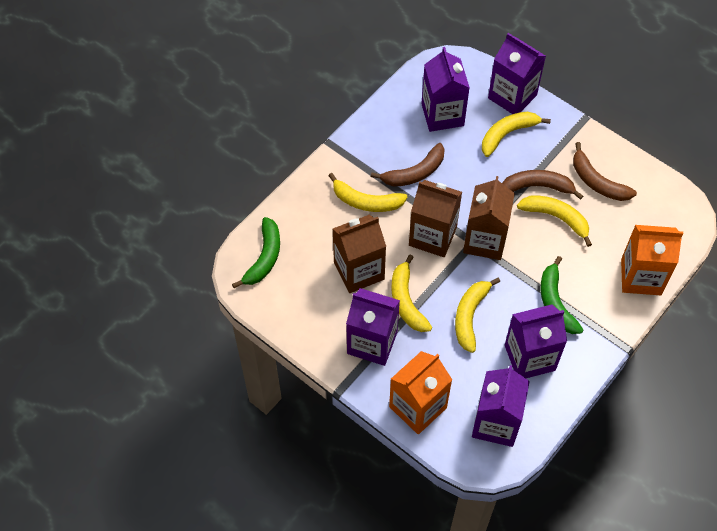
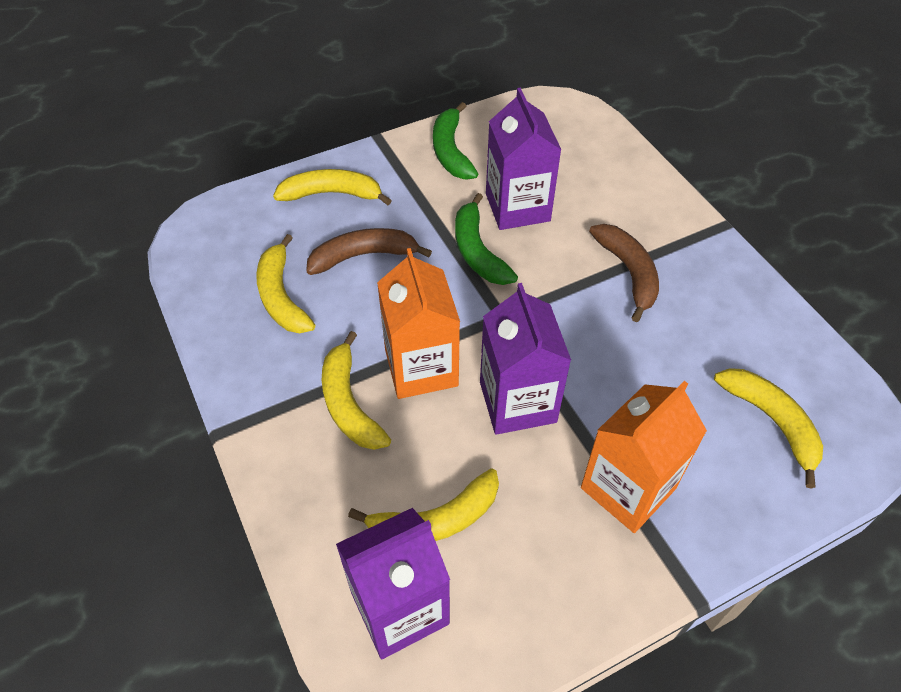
brown banana: 3 -> 2
brown carton: 3 -> 0
purple carton: 5 -> 3

